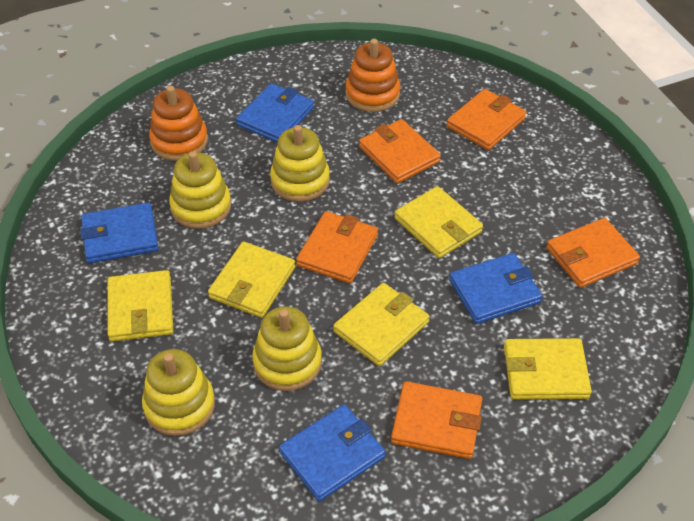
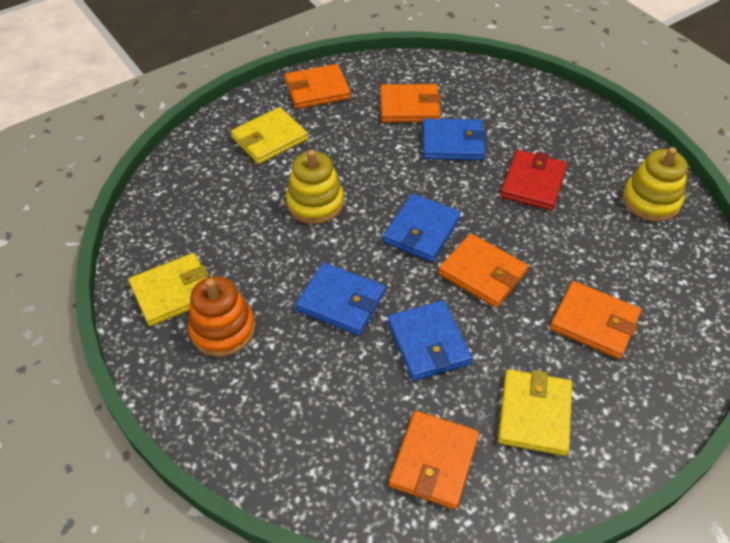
orange stacking toy: 2 -> 1
red wallet: 0 -> 1
yellow stacking toy: 4 -> 2
yellow wallet: 5 -> 3

